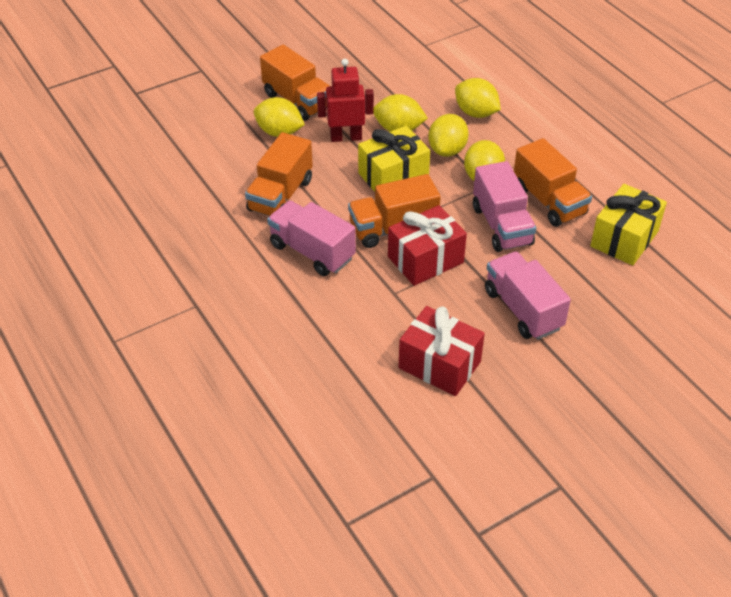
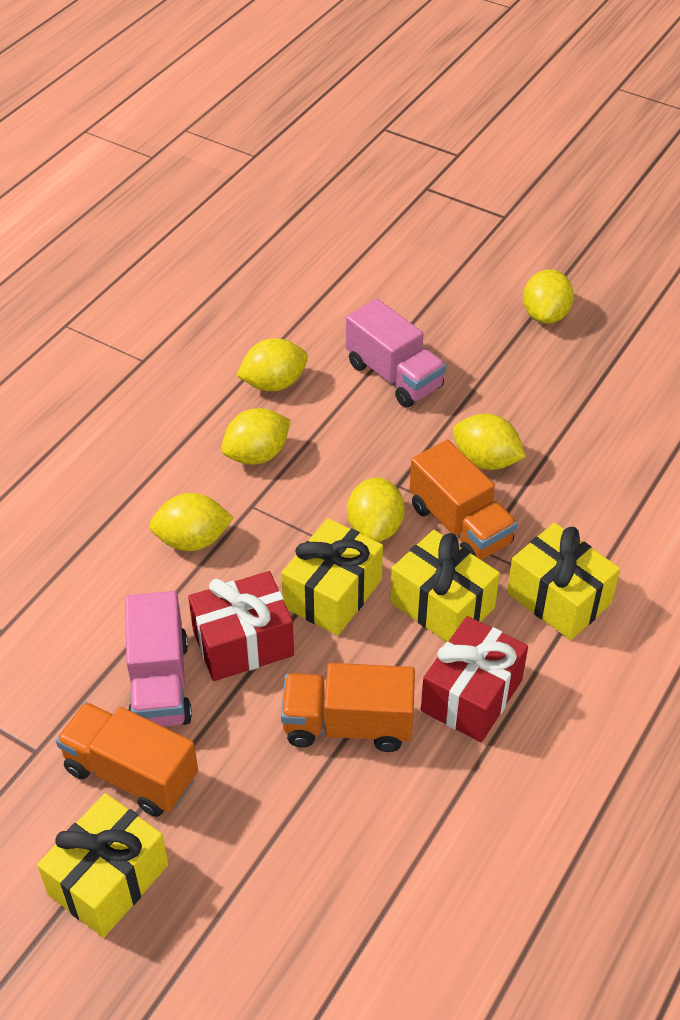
orange truck: 4 -> 3
pink truck: 3 -> 2
red robot: 1 -> 0
yellow gift: 2 -> 4
yellow lemon: 5 -> 6

